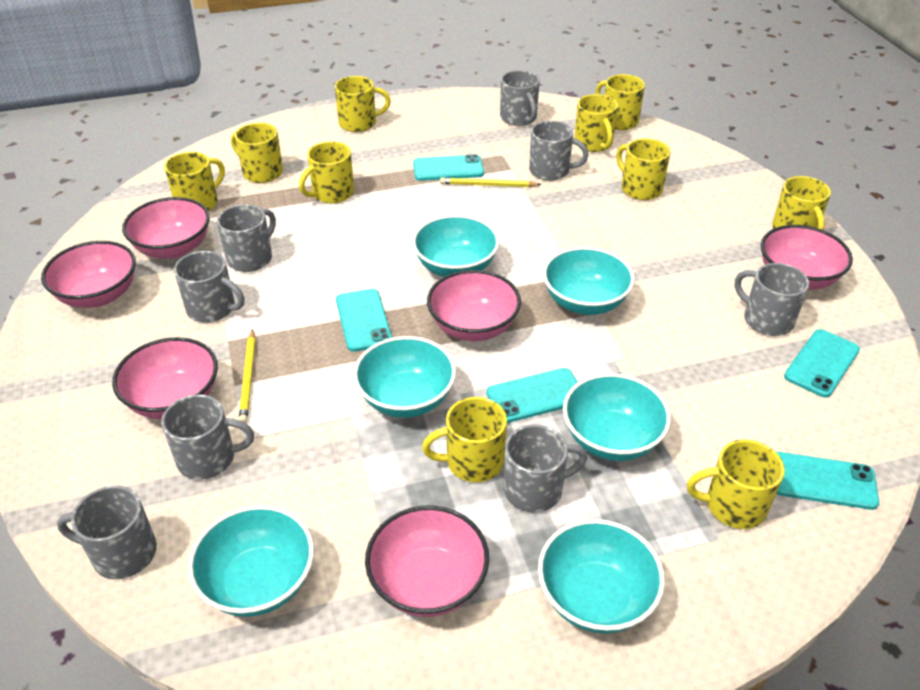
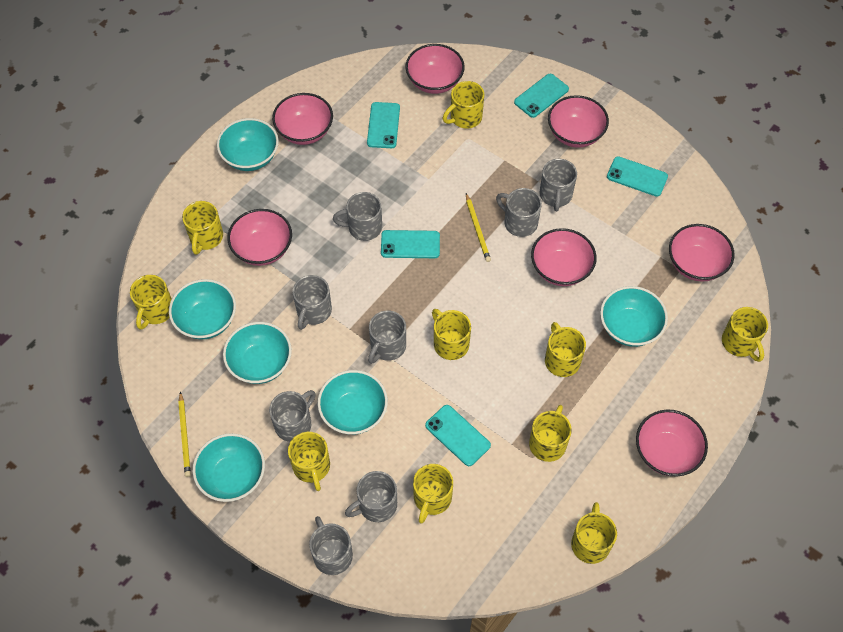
pink bowl: 6 -> 7

